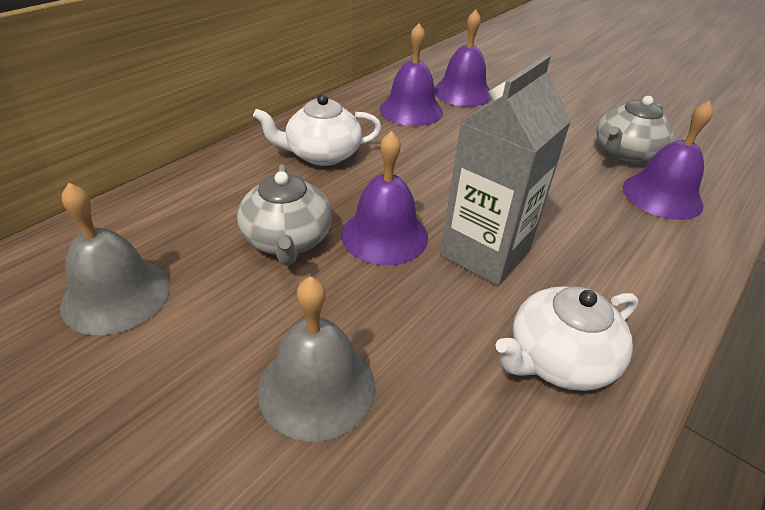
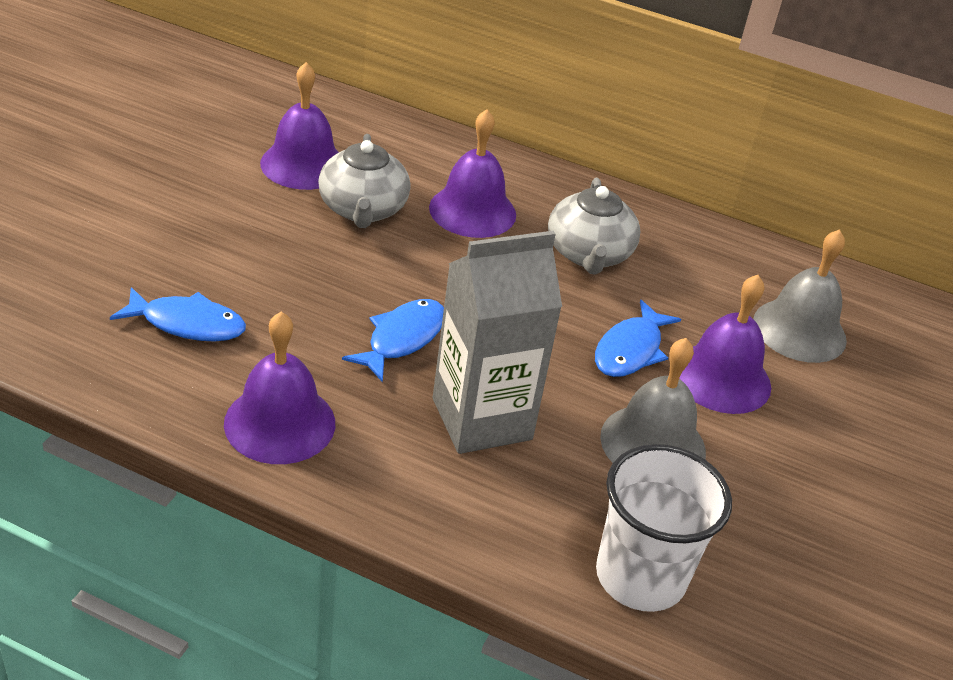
blue fish: 0 -> 3
white cup: 0 -> 1
white teapot: 2 -> 0

